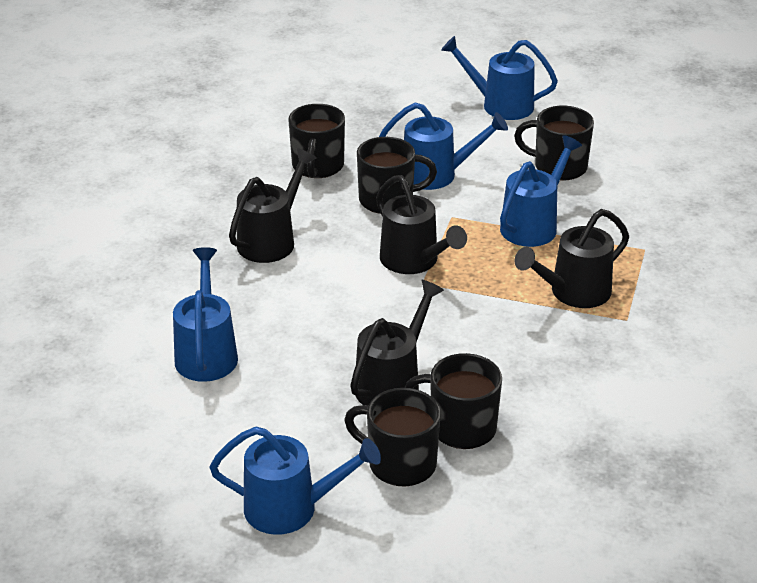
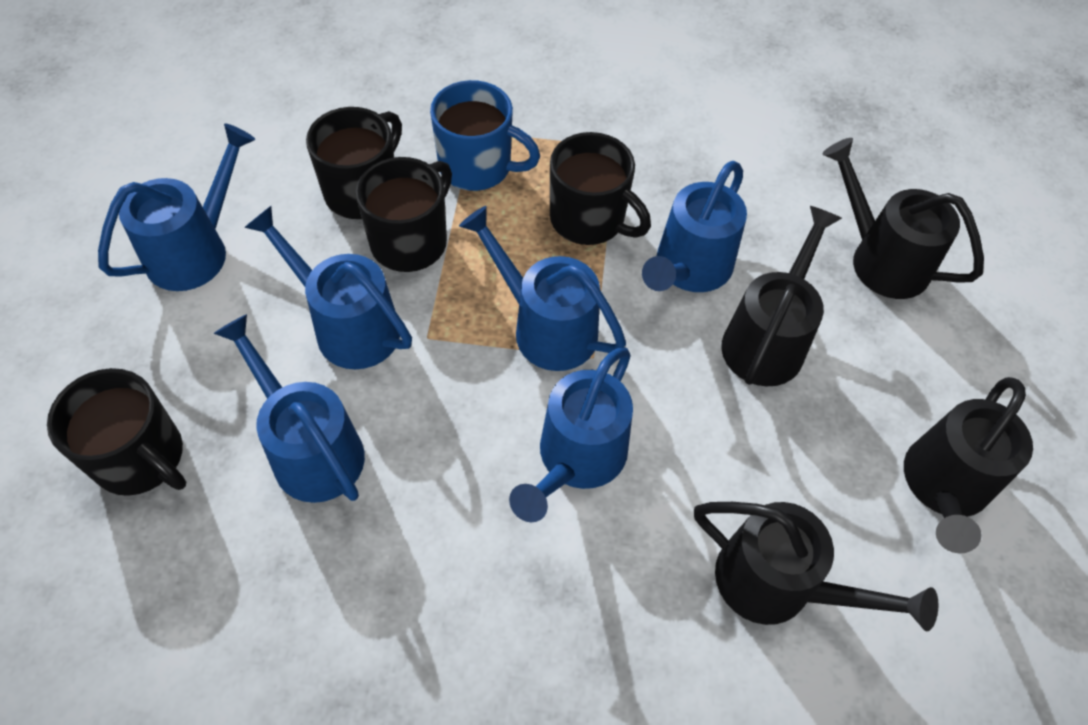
black mug: 5 -> 4
blue mug: 0 -> 1
blue watering can: 5 -> 6

